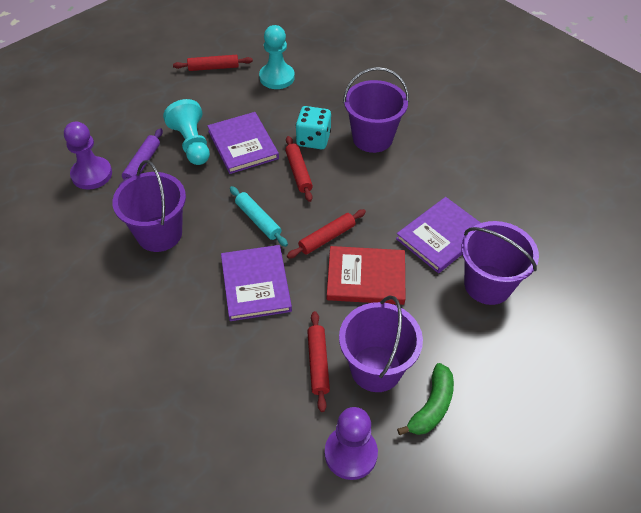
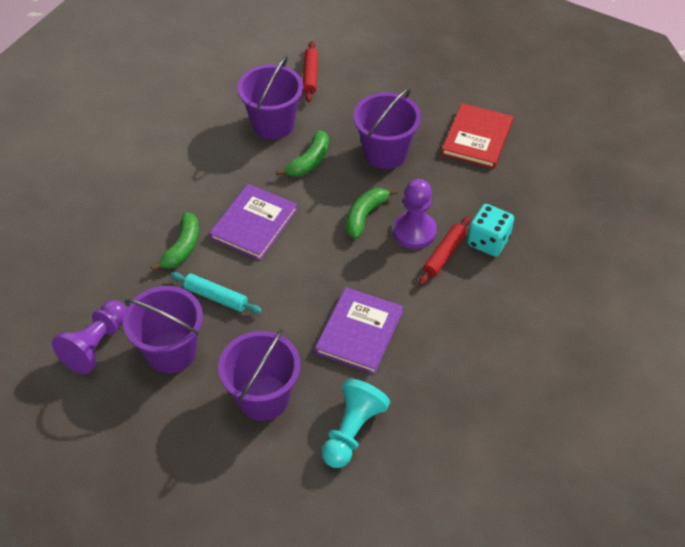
green banana: 1 -> 3
purple book: 3 -> 2
purple rolling pin: 1 -> 0
red rolling pin: 4 -> 2
turquoise pawn: 2 -> 1

